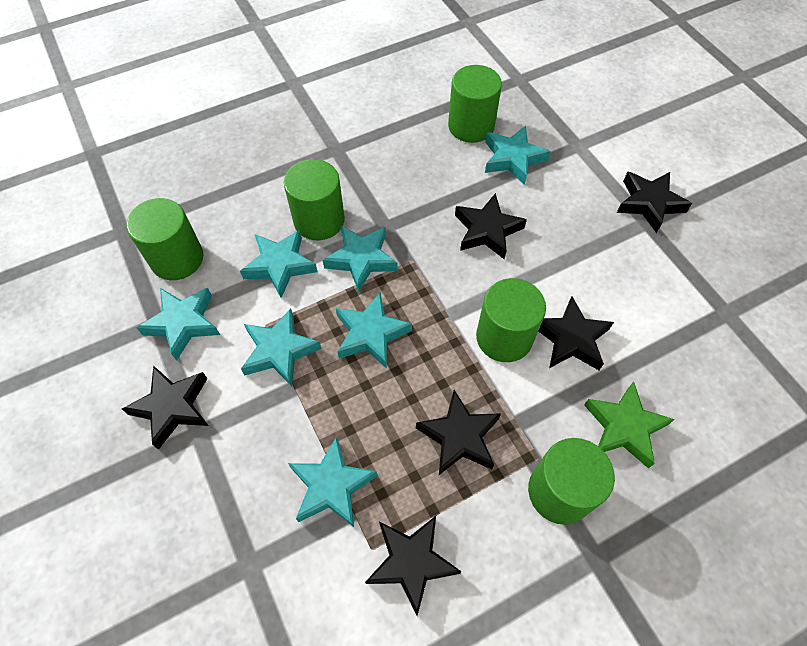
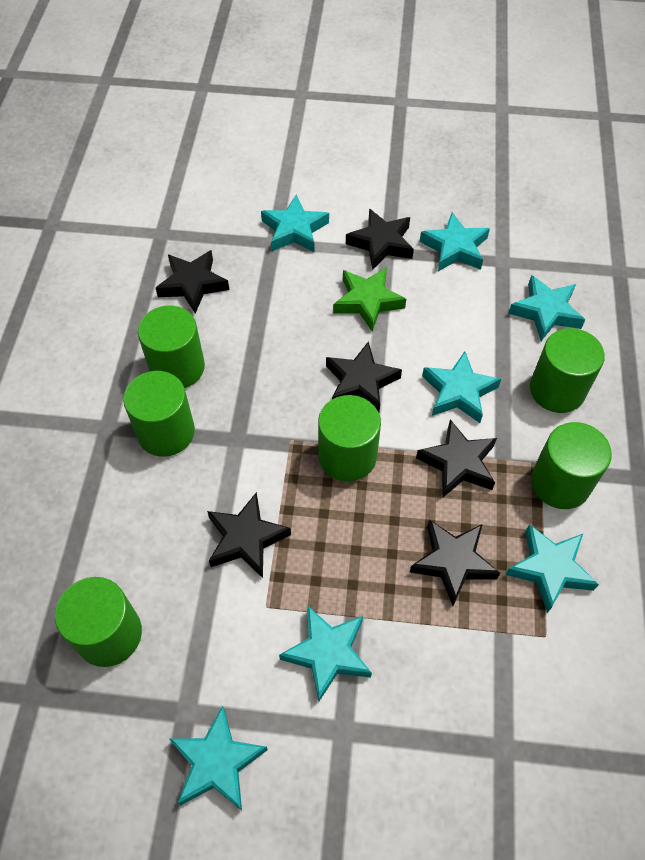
green cylinder: 5 -> 6

